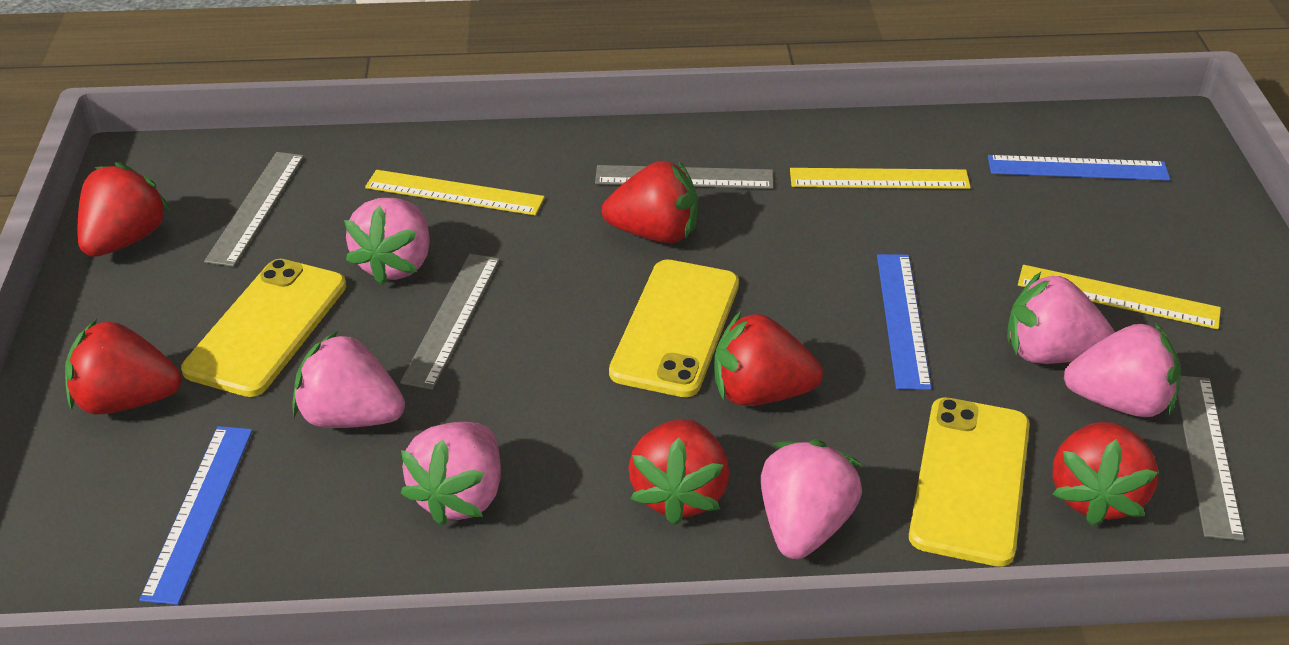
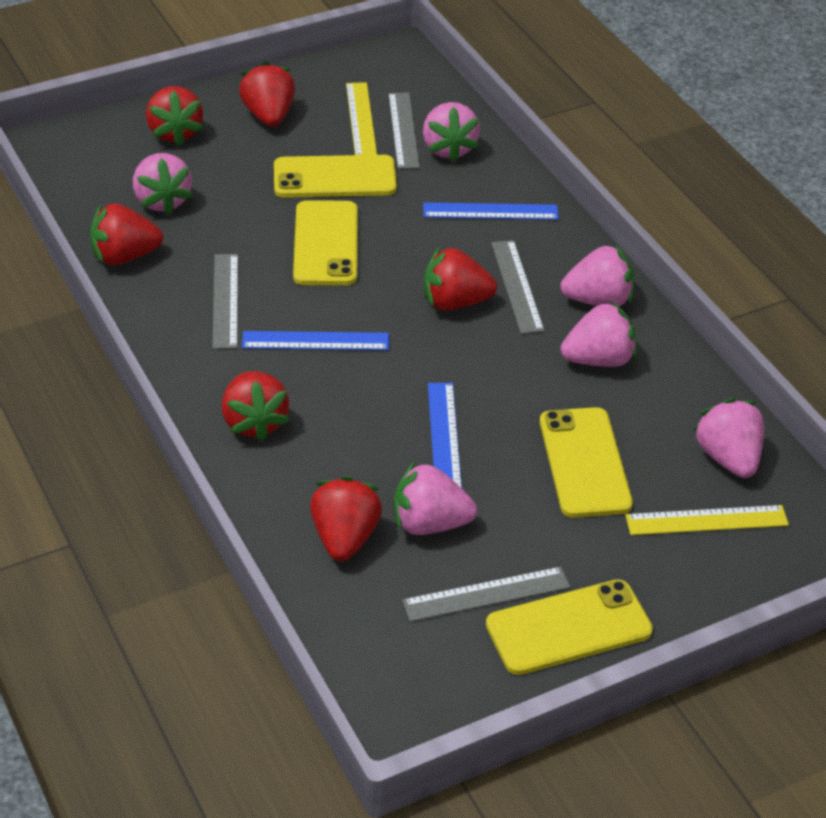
yellow phone: 3 -> 4
yellow ruler: 3 -> 2

